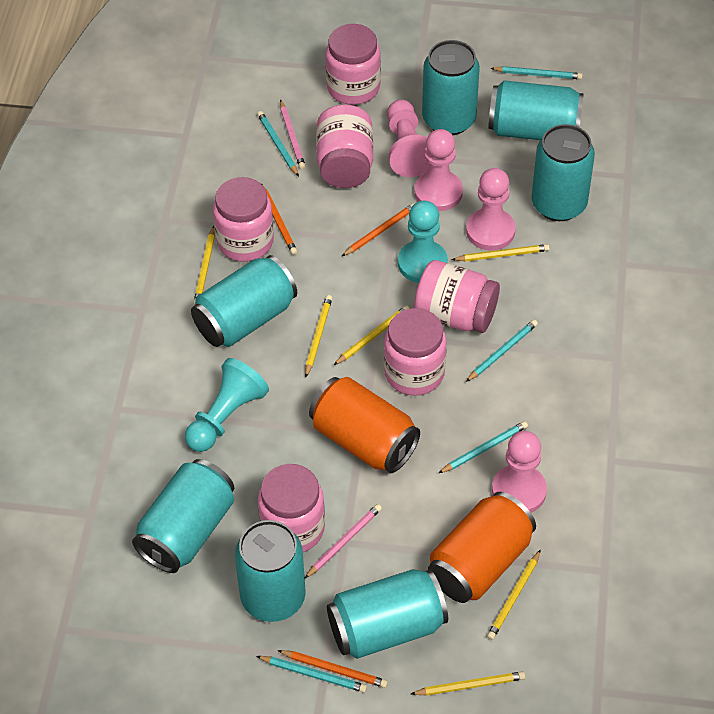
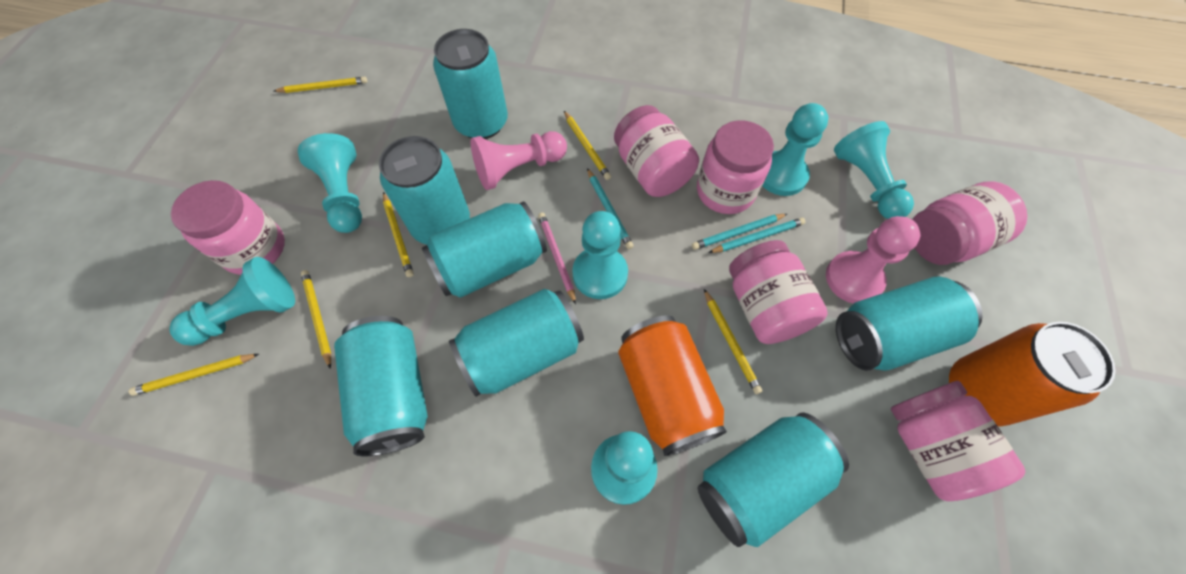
orange pencil: 3 -> 0
pink pawn: 4 -> 2
pink pencil: 2 -> 1
turquoise pawn: 2 -> 6
turquoise pencil: 5 -> 3

